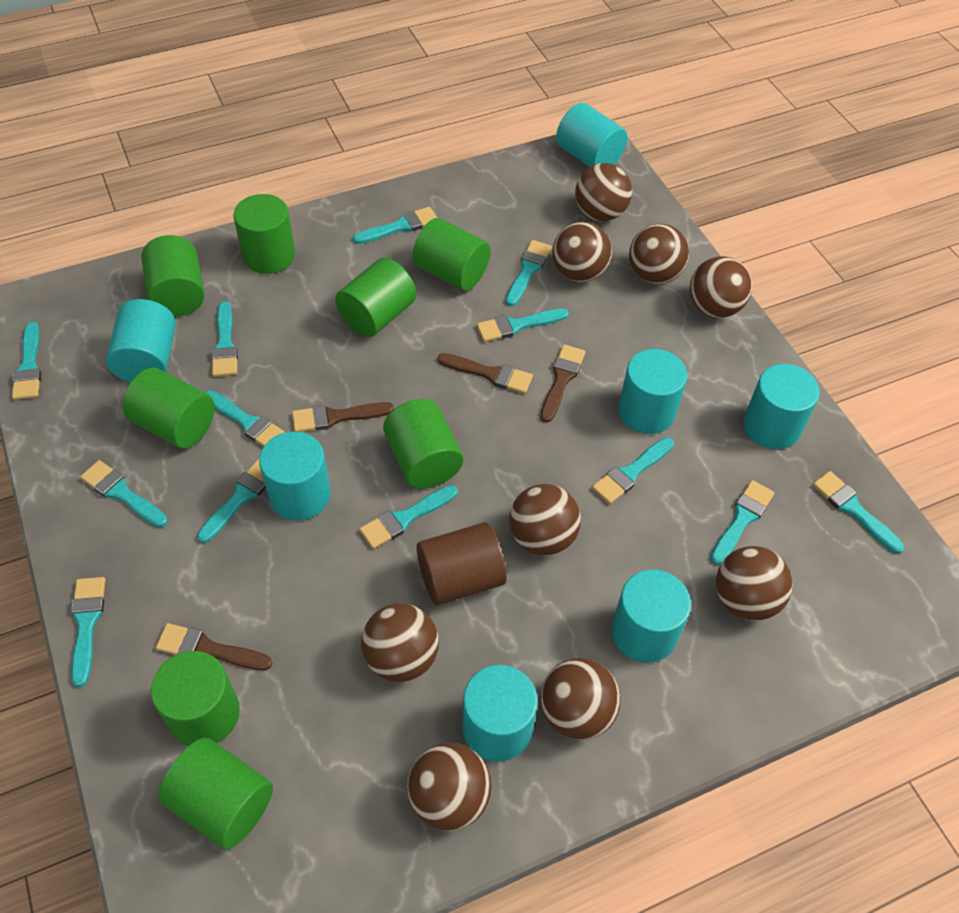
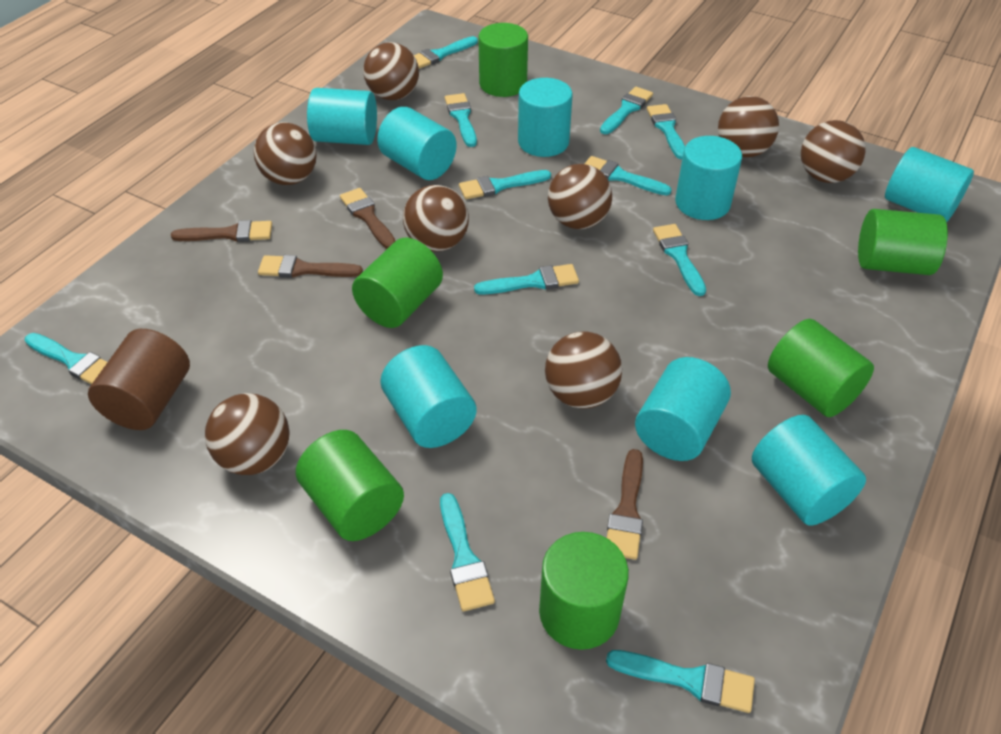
brown ball: 9 -> 8
green cylinder: 8 -> 6
turquoise brush: 13 -> 11
turquoise cylinder: 7 -> 8

